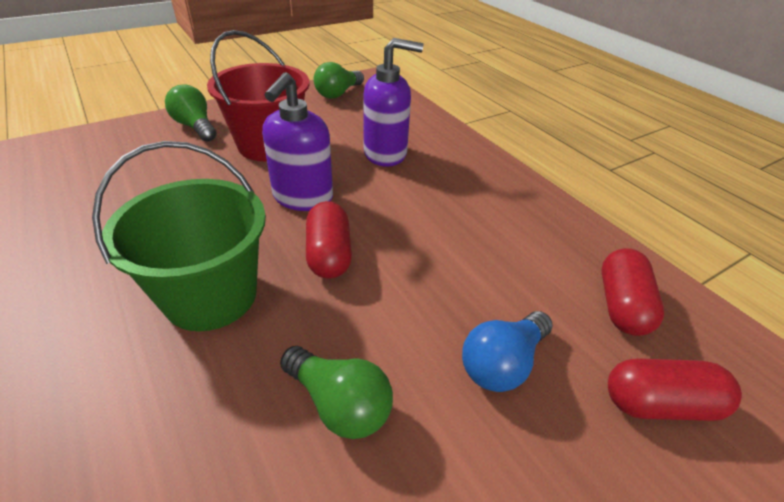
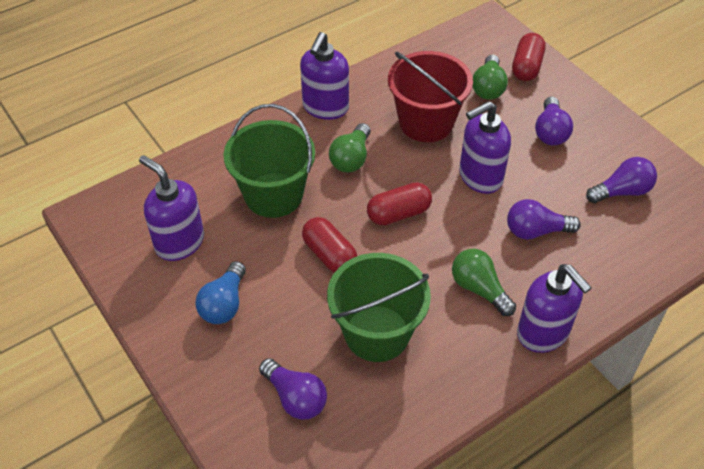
green bucket: 1 -> 2
purple light bulb: 0 -> 4
purple soap dispenser: 2 -> 4

